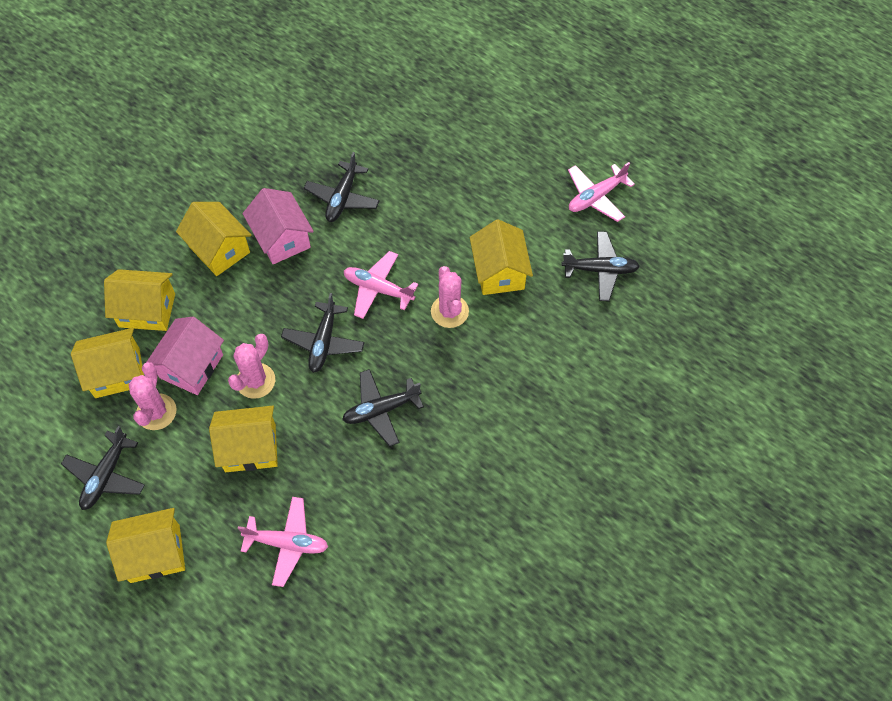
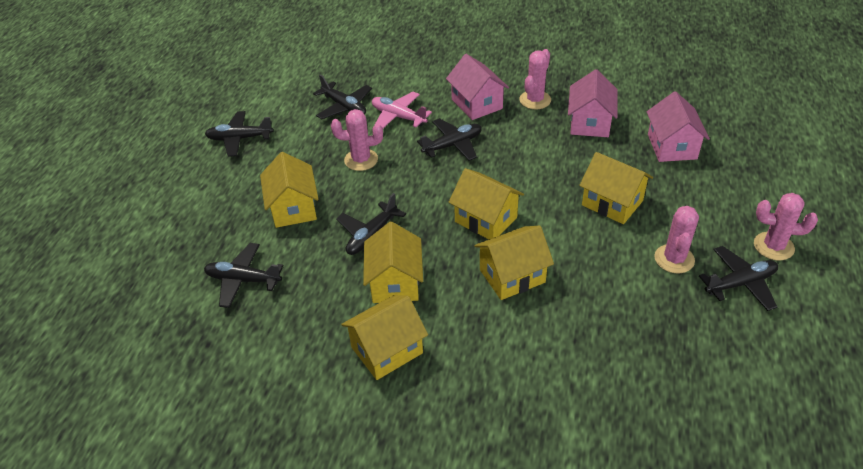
black plane: 5 -> 6
pink cactus: 3 -> 4
pink house: 2 -> 3
pink plane: 3 -> 1

